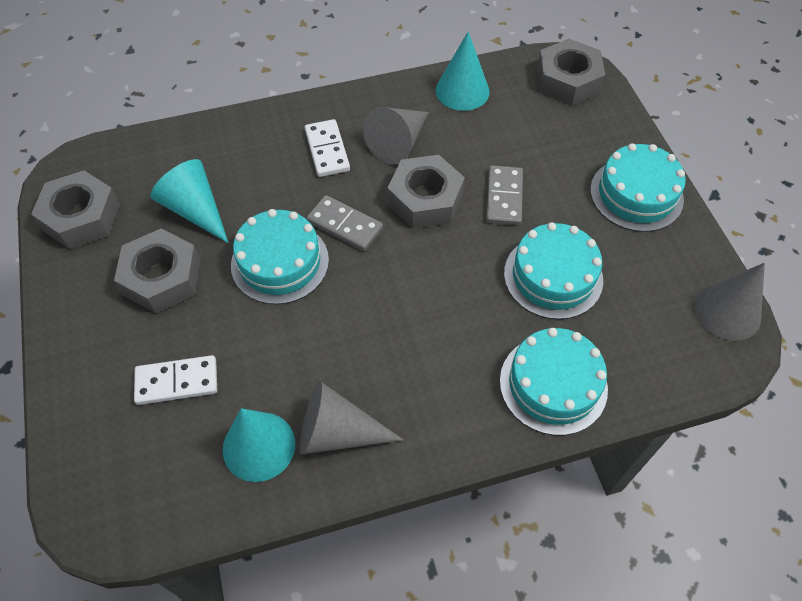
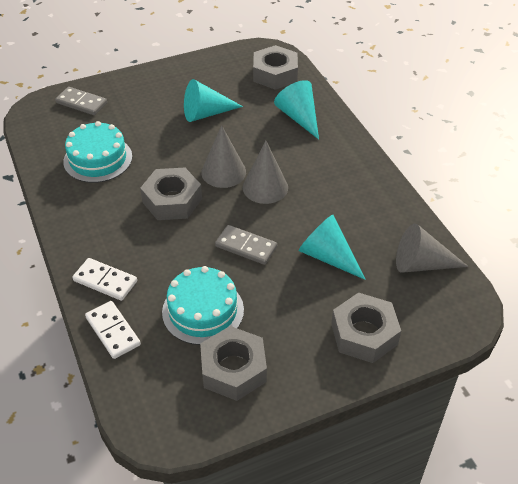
turquoise cake: 4 -> 2

